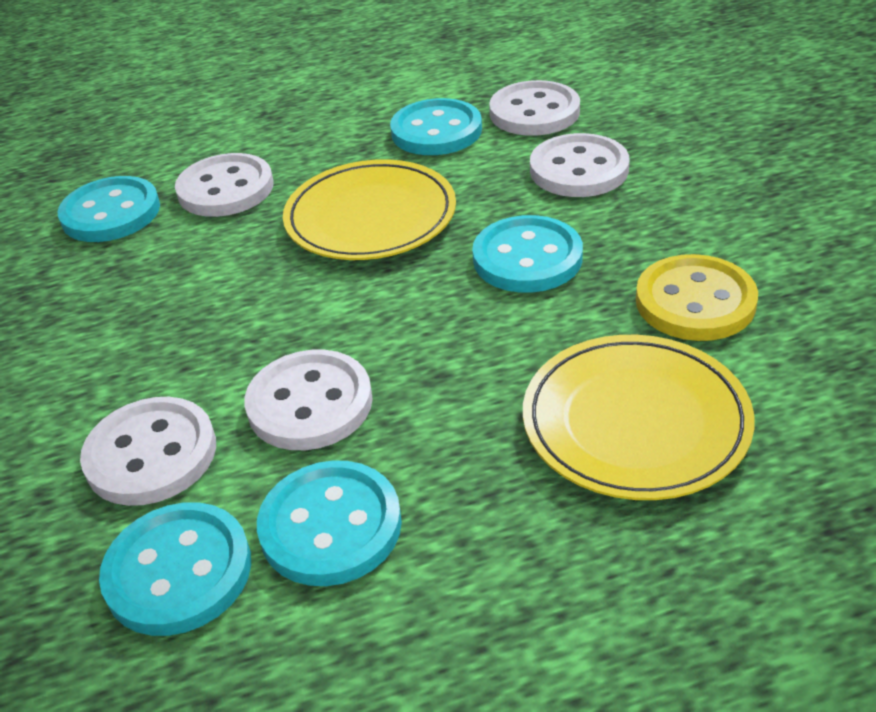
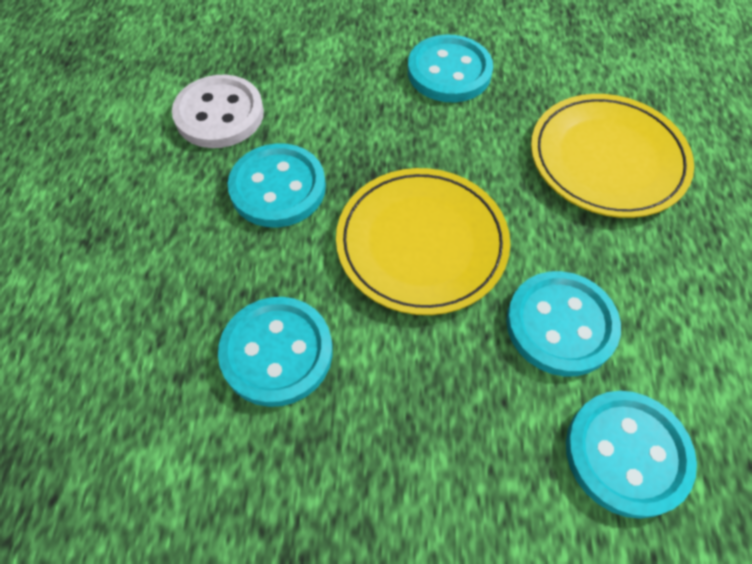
white button: 5 -> 1
yellow button: 1 -> 0

